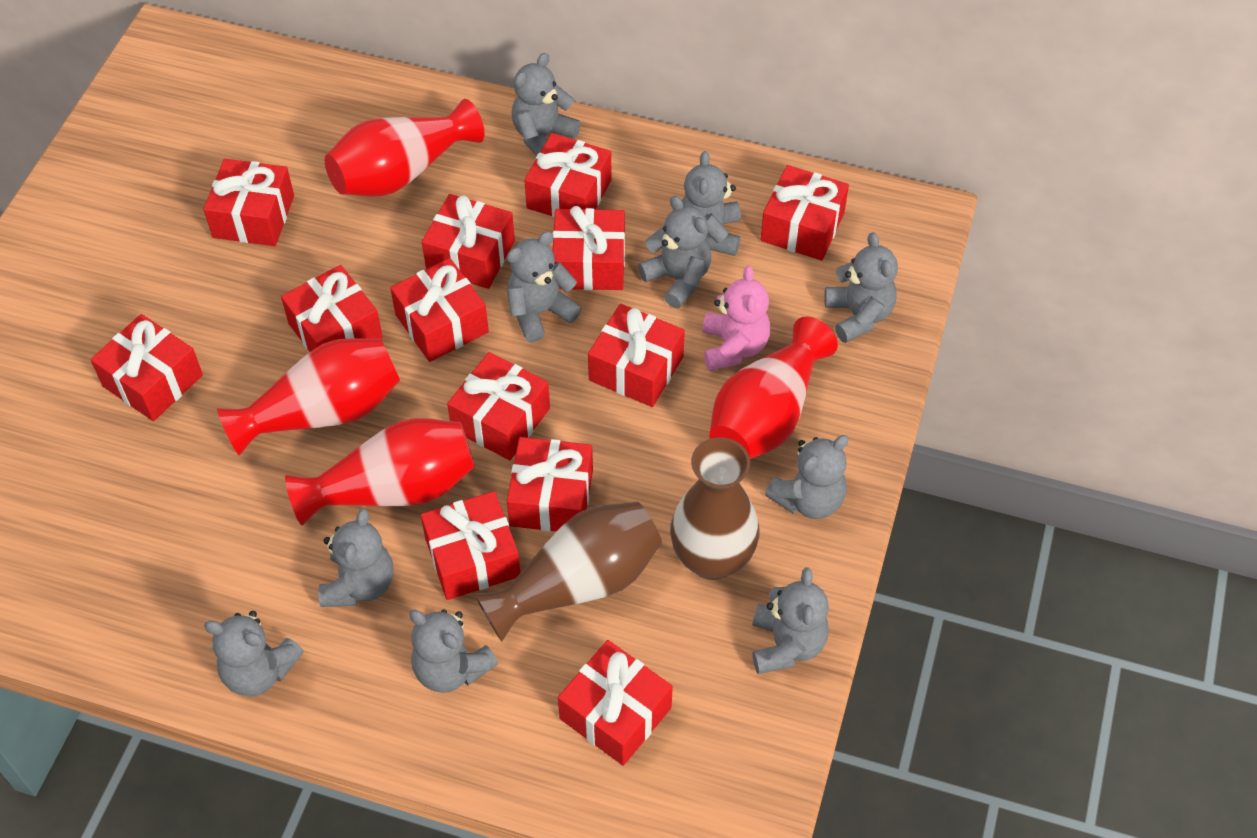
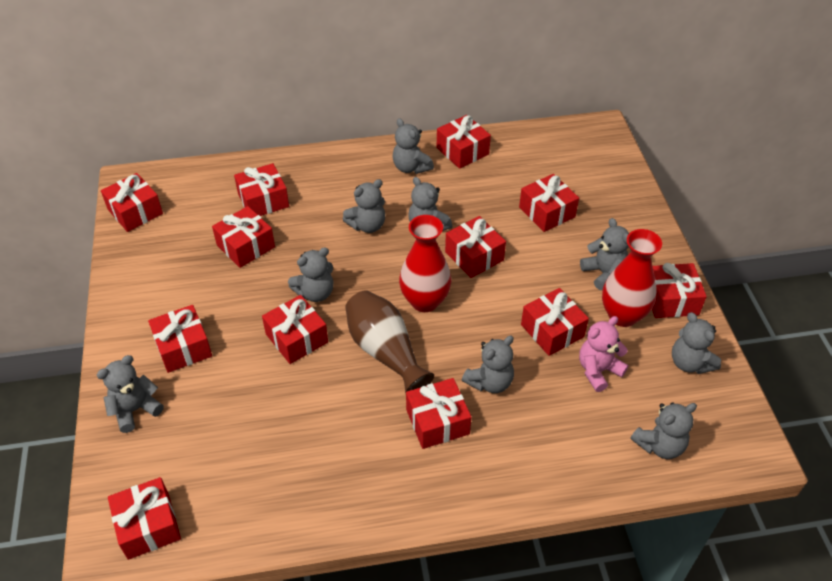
brown vase: 2 -> 1
grey teddy bear: 10 -> 9
red gift: 13 -> 12
red vase: 4 -> 2

